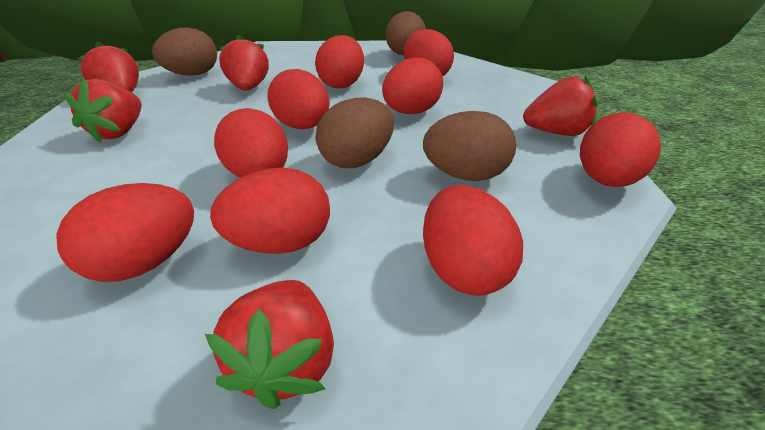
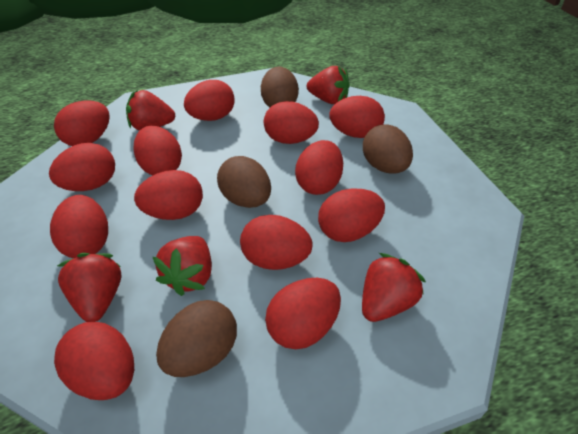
red egg: 9 -> 13

